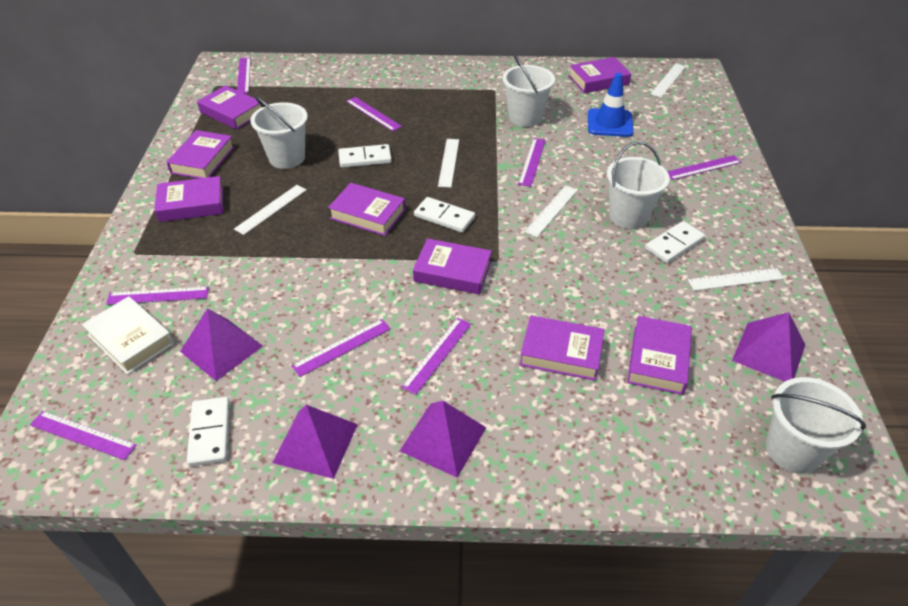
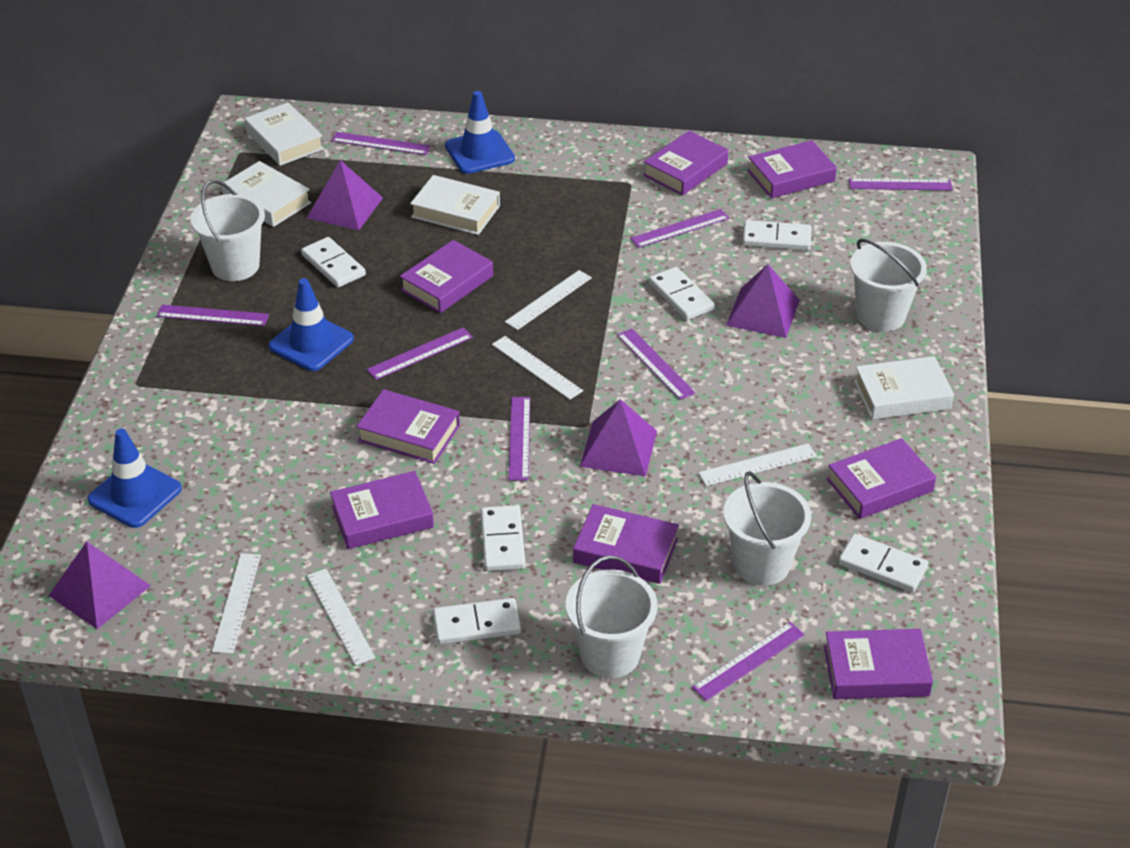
blue traffic cone: 1 -> 3
white book: 1 -> 4
white domino: 4 -> 6

